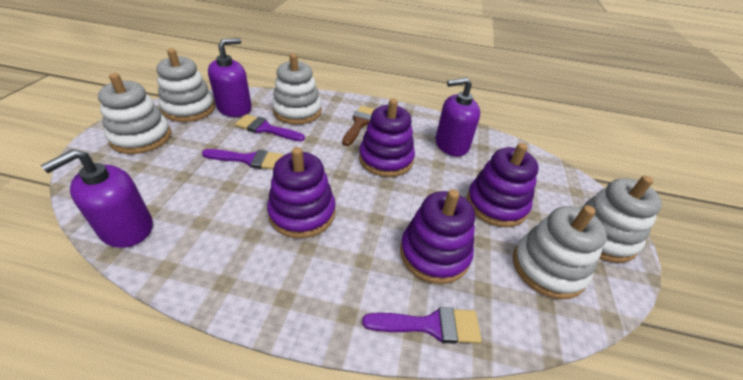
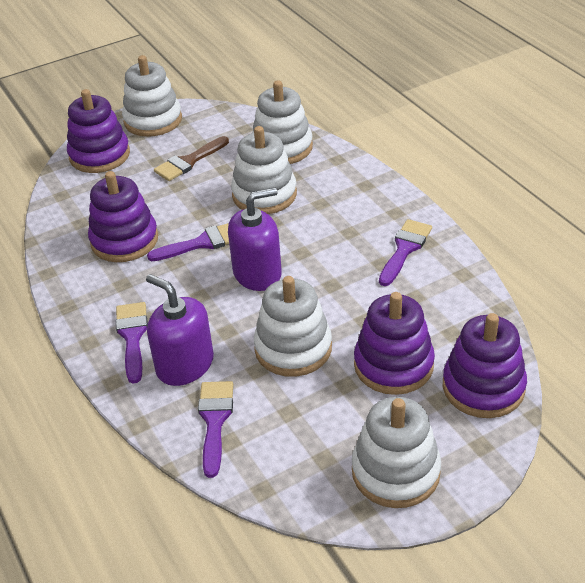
purple brush: 3 -> 4
purple soap dispenser: 3 -> 2

